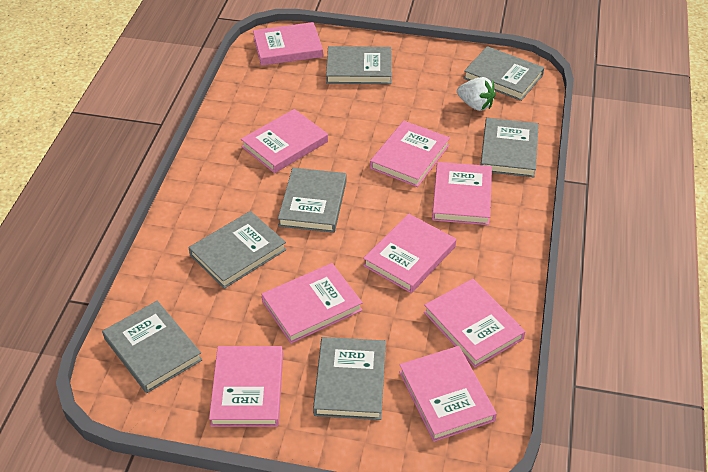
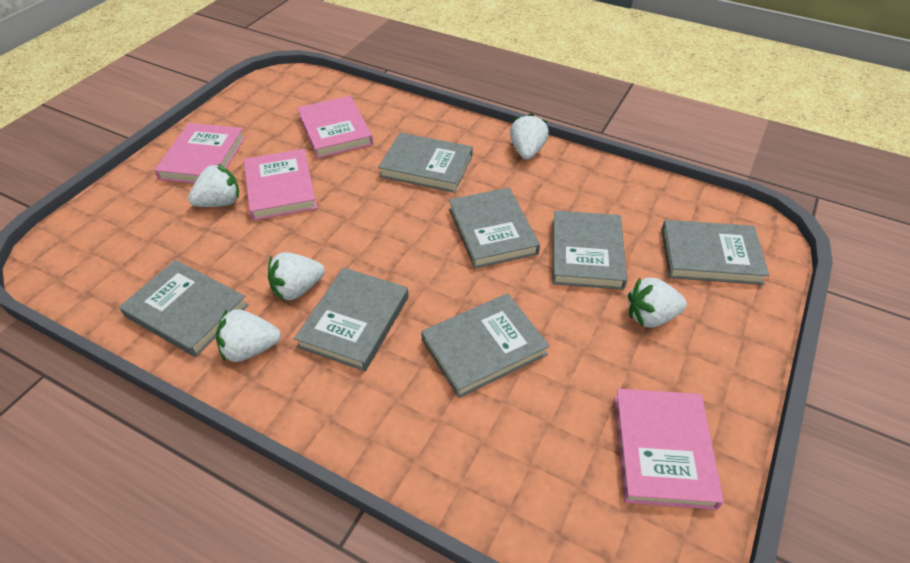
pink book: 9 -> 4
white strawberry: 1 -> 5

